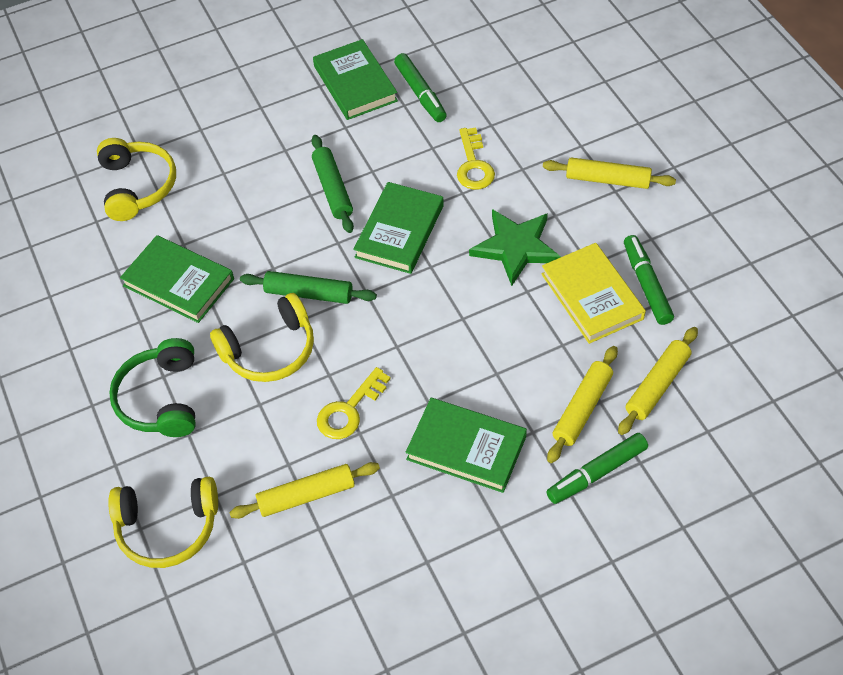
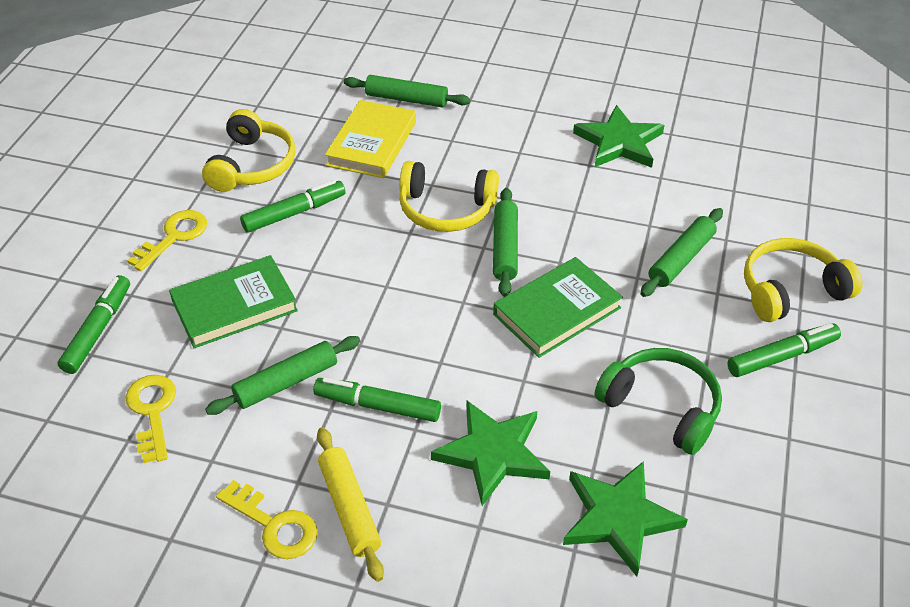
green book: 4 -> 2
green marker: 3 -> 4
green rolling pin: 2 -> 4
green star: 1 -> 3
yellow key: 2 -> 3
yellow rolling pin: 4 -> 1

